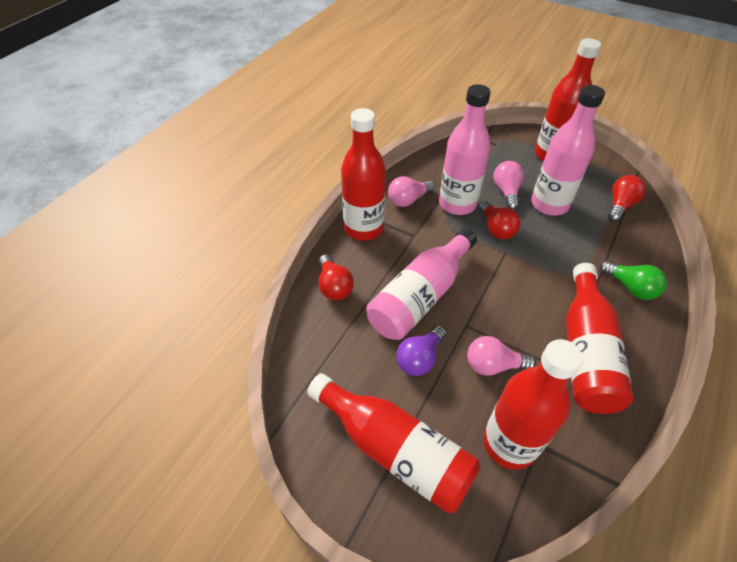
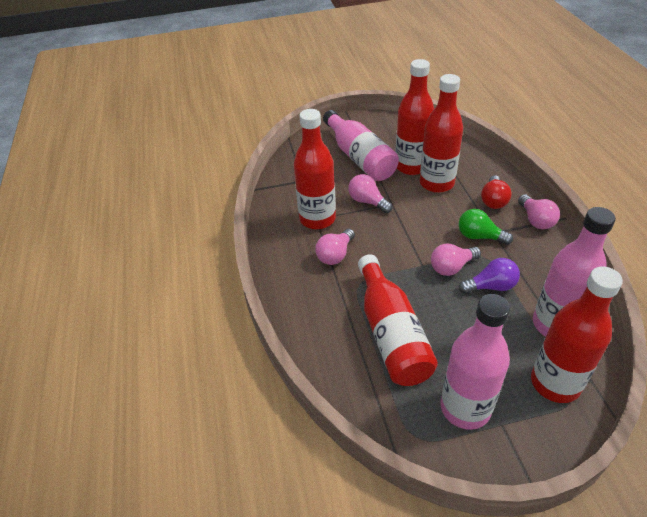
pink light bulb: 3 -> 4
red light bulb: 3 -> 1

